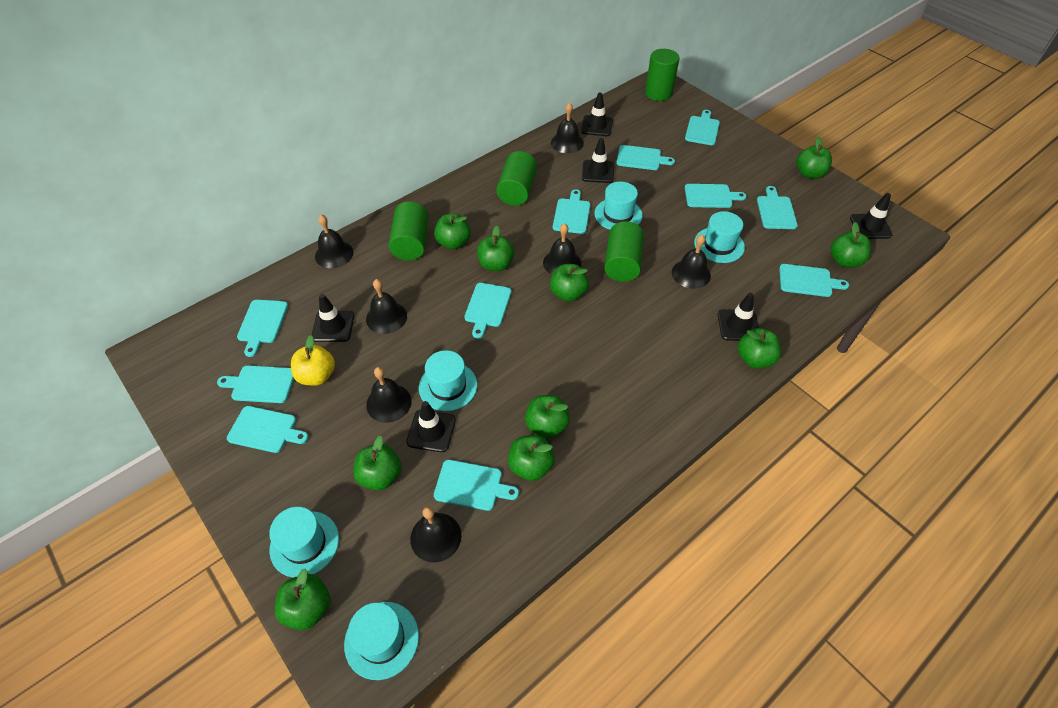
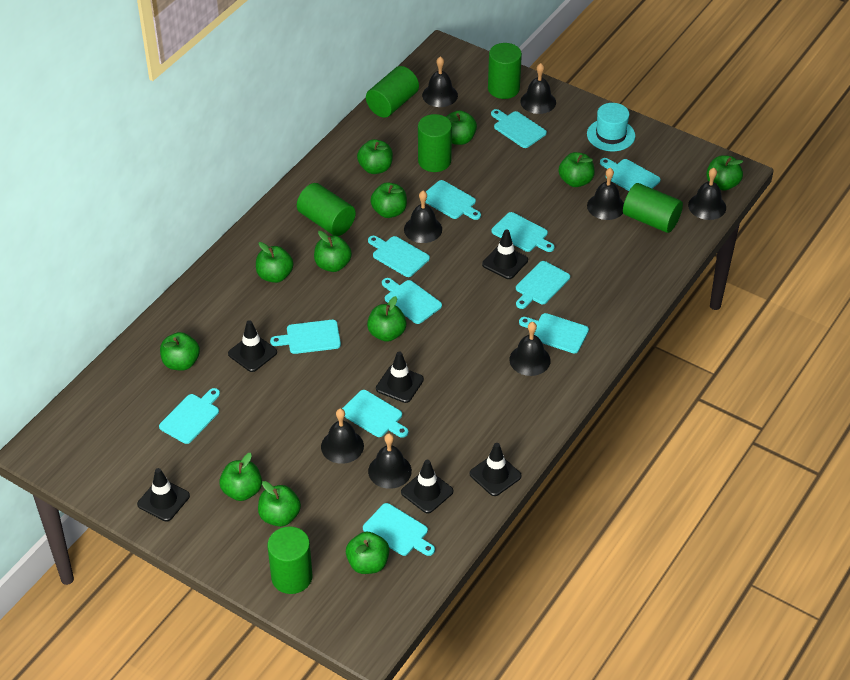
black bell: 7 -> 8
green apple: 10 -> 12
green cylinder: 4 -> 6
turquoise cutting board: 11 -> 12
turquoise hat: 5 -> 1
yellow apple: 1 -> 0

